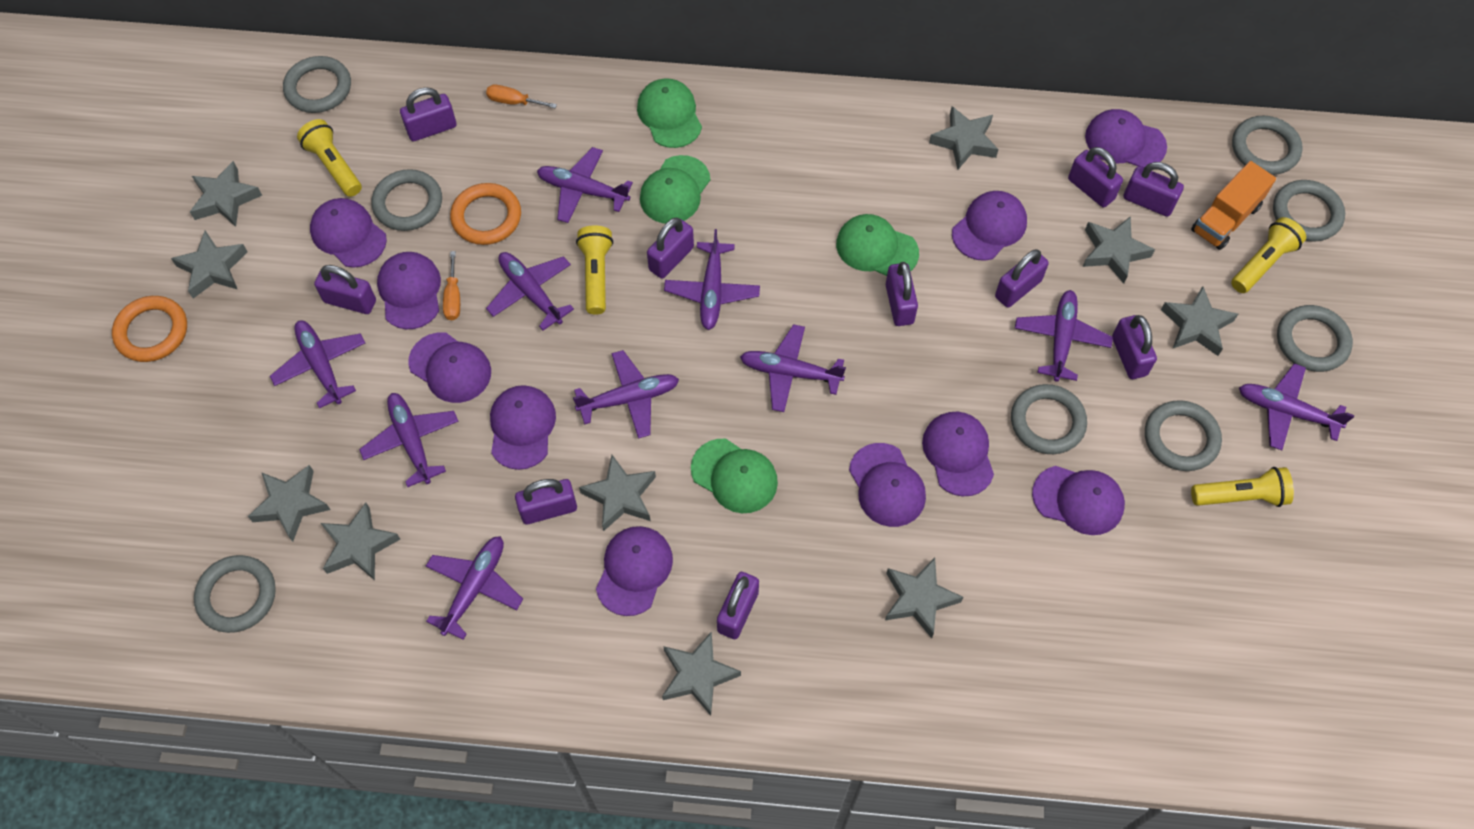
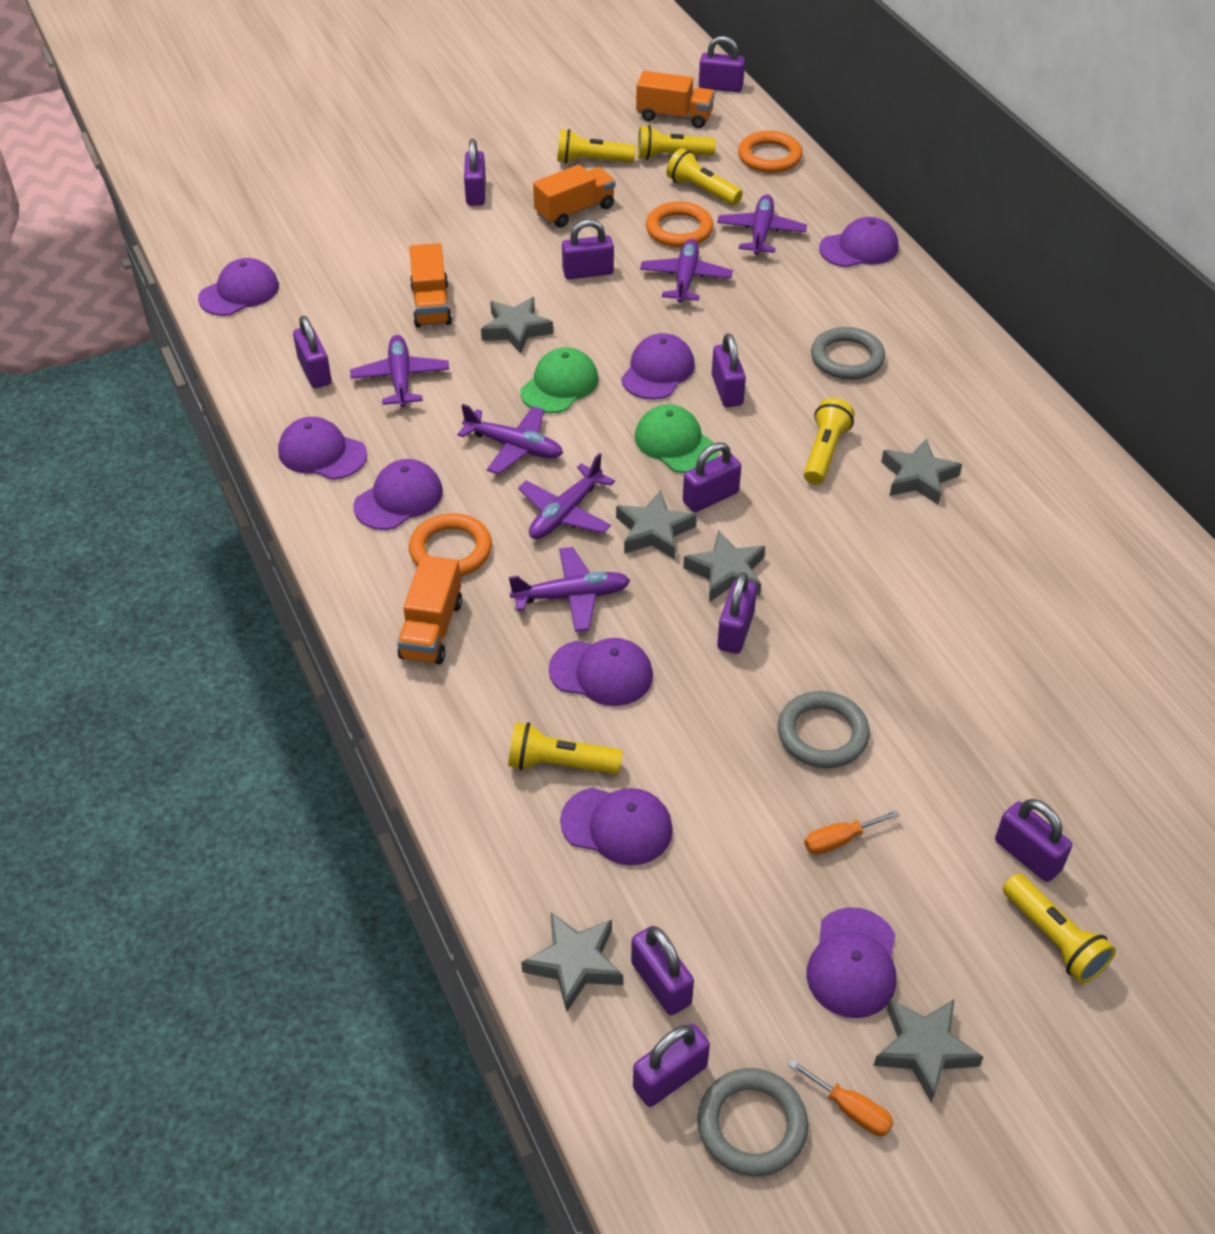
green cap: 4 -> 2
grey ring: 8 -> 3
grey star: 10 -> 6
orange ring: 2 -> 3
orange truck: 1 -> 4
purple cap: 10 -> 8
purple plane: 10 -> 6
yellow flashlight: 4 -> 6

